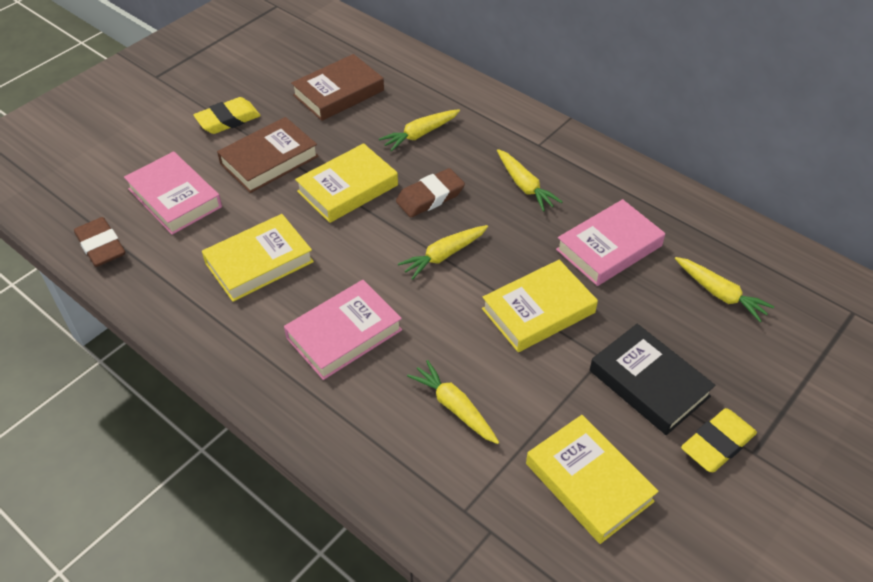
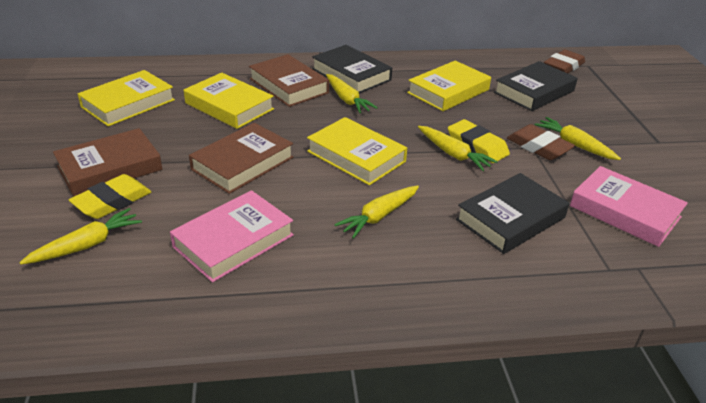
black book: 1 -> 3
brown book: 2 -> 3
pink book: 3 -> 2

